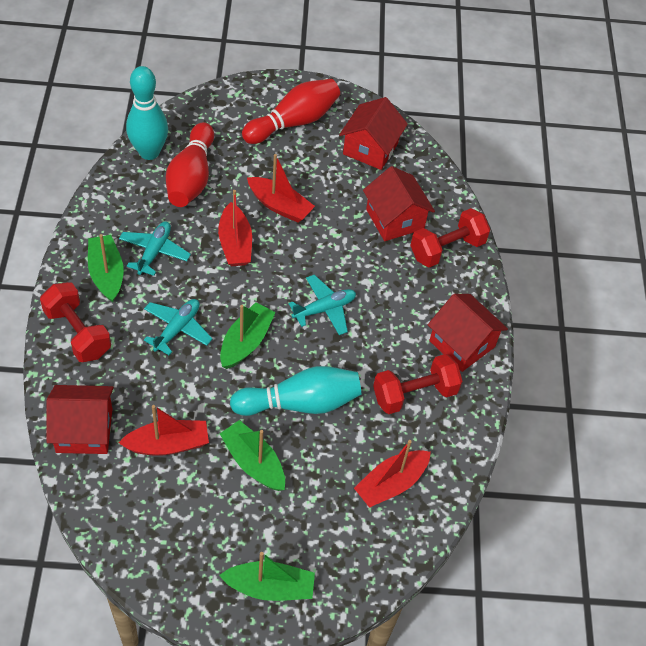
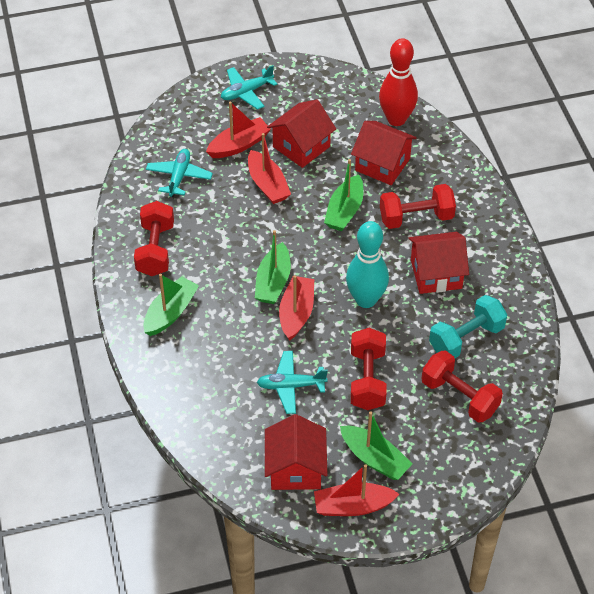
red bowling pin: 2 -> 1
red dumbbell: 3 -> 4
turquoise bowling pin: 2 -> 1
turquoise dumbbell: 0 -> 1

